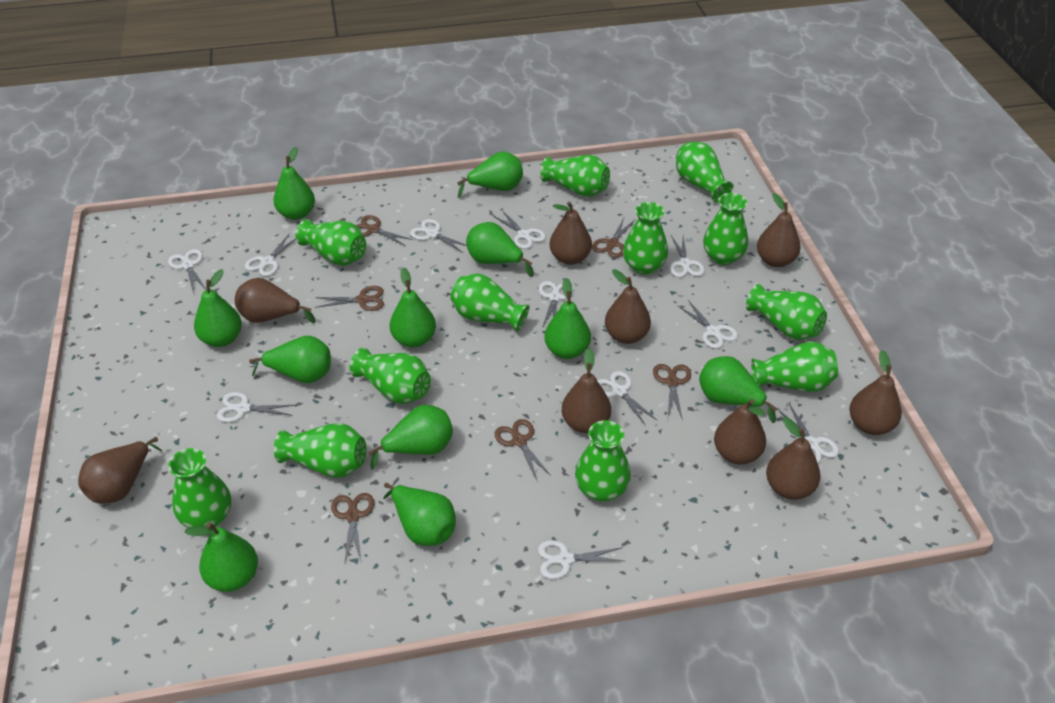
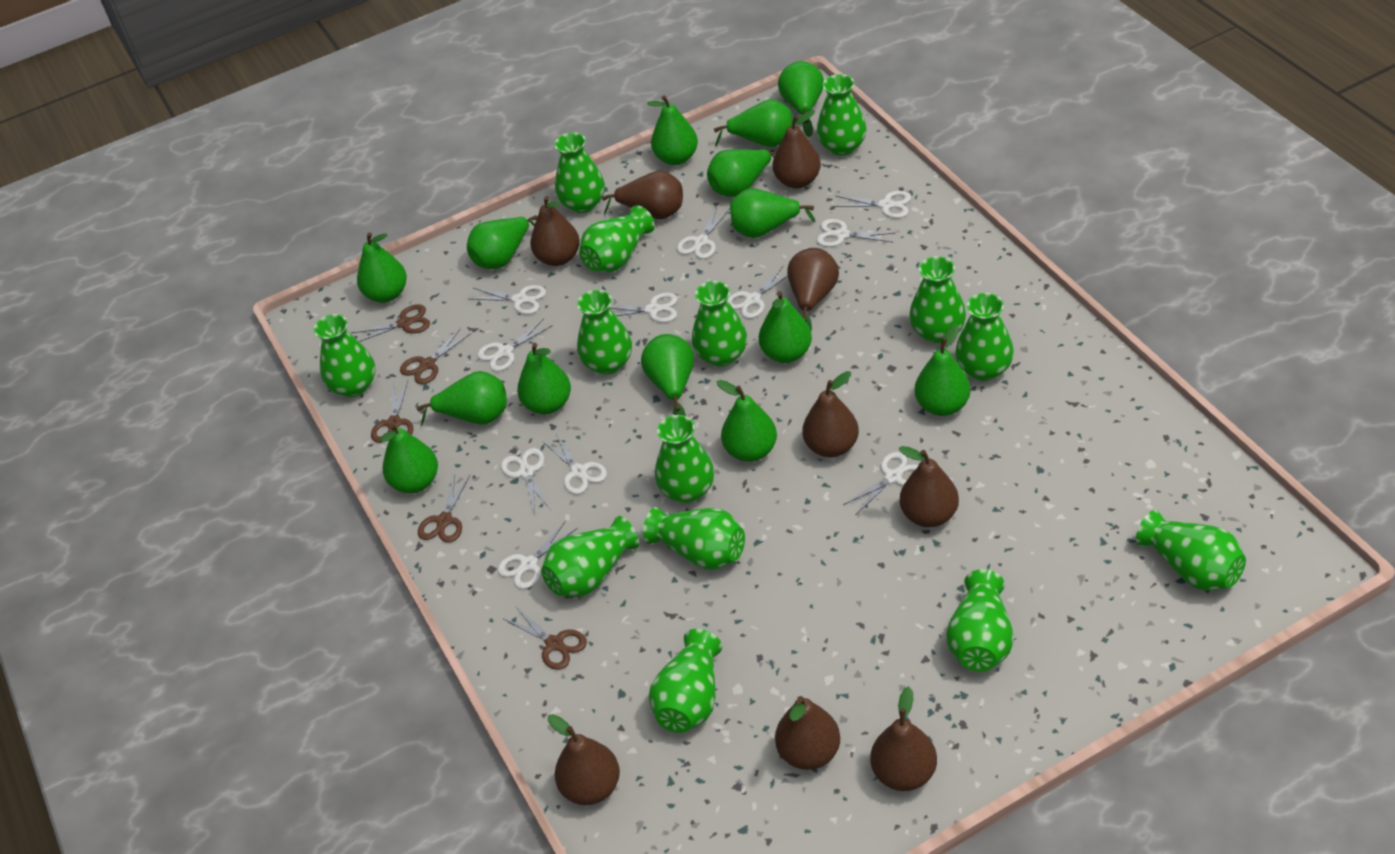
brown scissors: 6 -> 5
green pear: 11 -> 14
green vase: 12 -> 14

